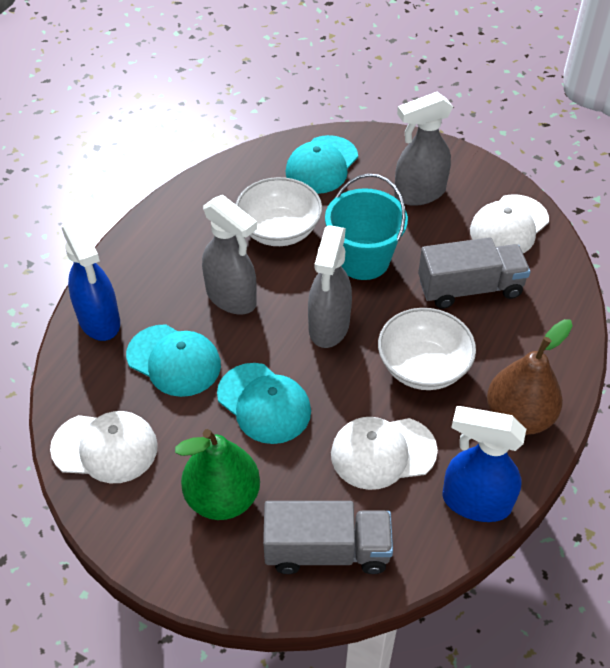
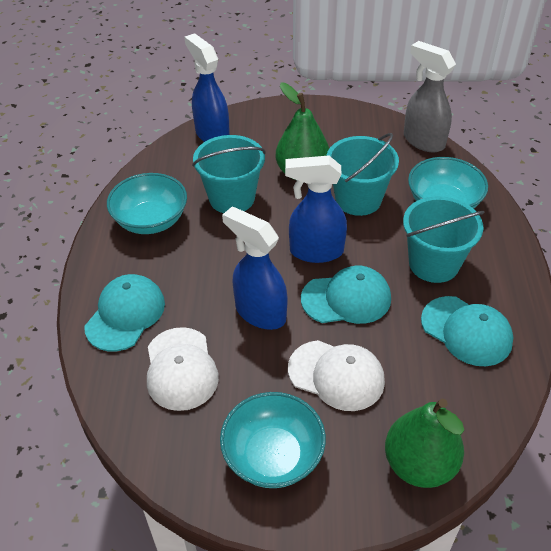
blue spray bottle: 2 -> 3
brown pear: 1 -> 0
green pear: 1 -> 2
grey spray bottle: 3 -> 1
grey truck: 2 -> 0
turquoise bowl: 0 -> 3
turquoise bucket: 1 -> 3
white bowl: 2 -> 0
white cap: 3 -> 2

